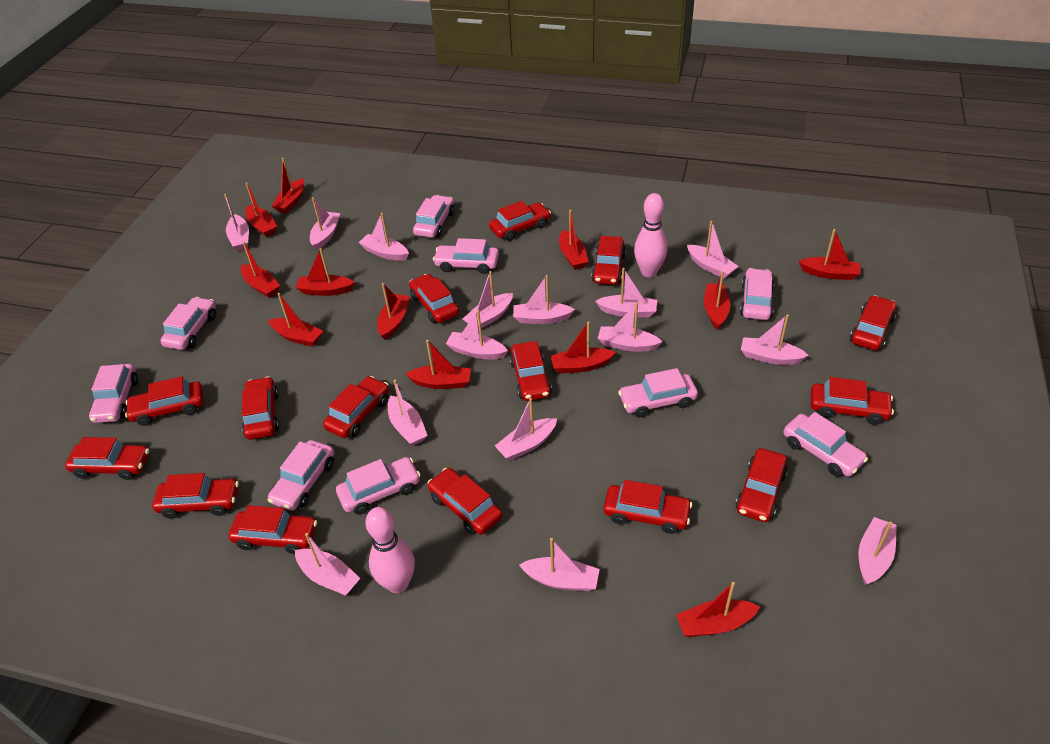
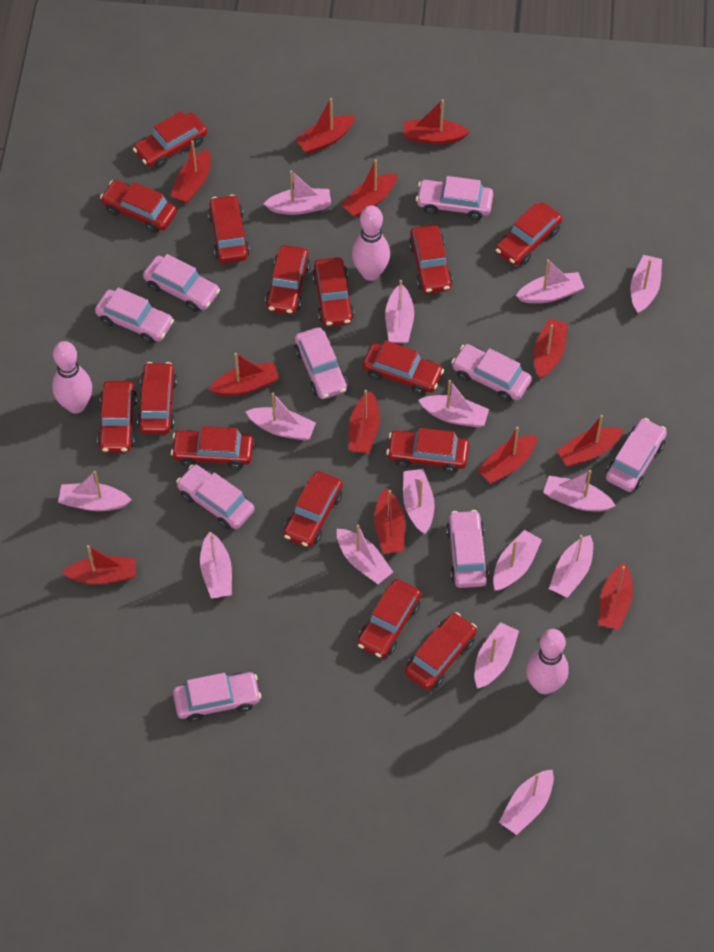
pink bowling pin: 2 -> 3

